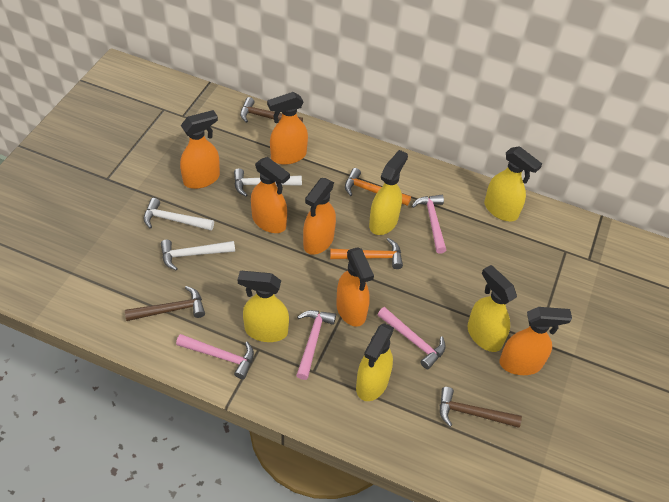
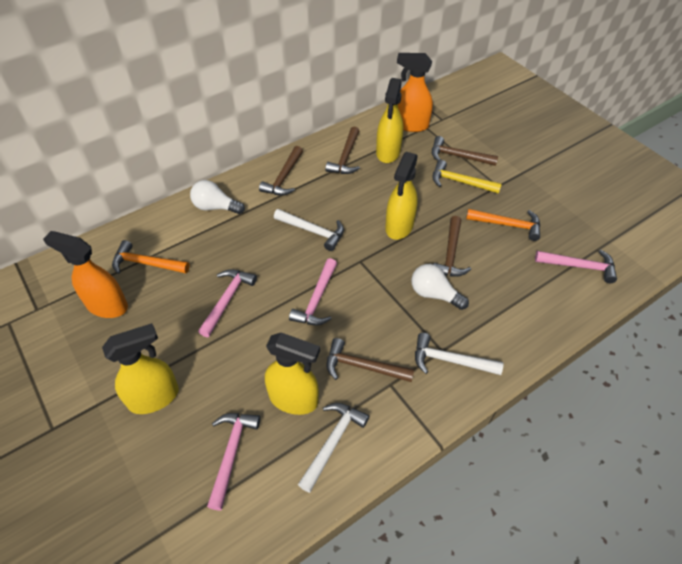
brown hammer: 3 -> 5
orange spray bottle: 6 -> 2
white light bulb: 0 -> 2
yellow hammer: 0 -> 1
yellow spray bottle: 5 -> 4

